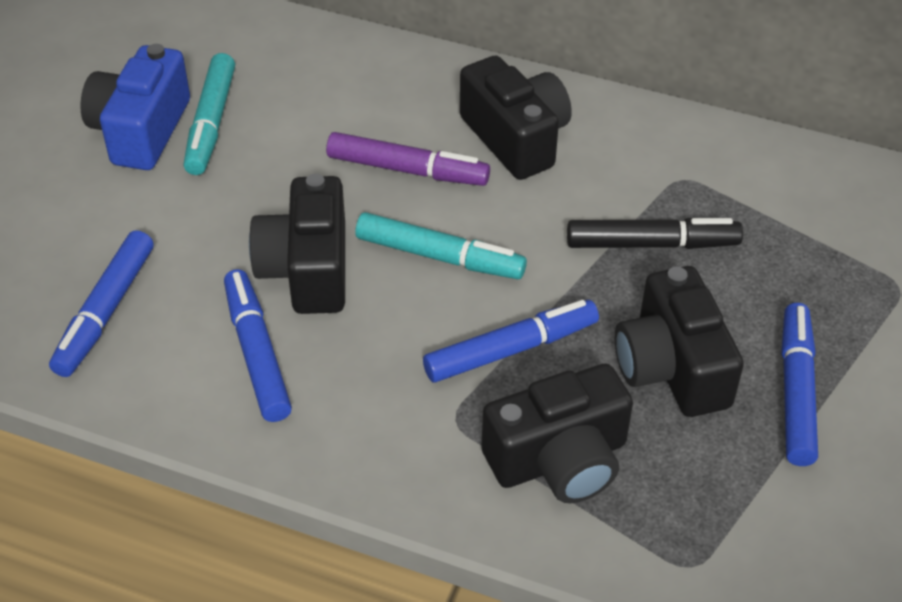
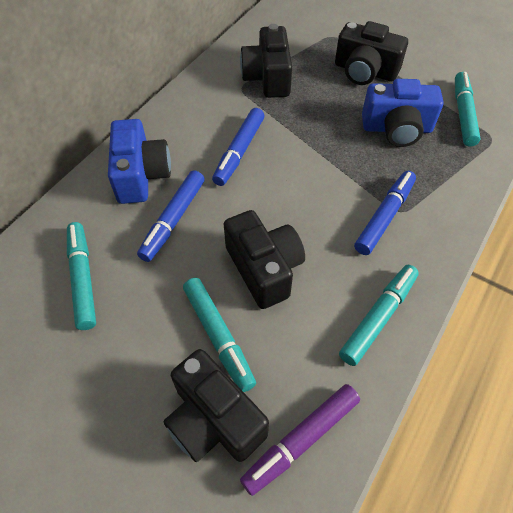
black marker: 1 -> 0
blue camera: 1 -> 2
blue marker: 4 -> 3
turquoise marker: 2 -> 4

